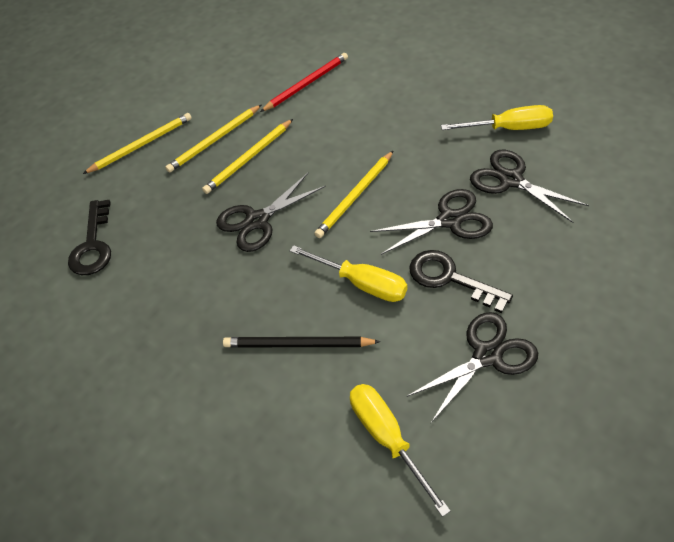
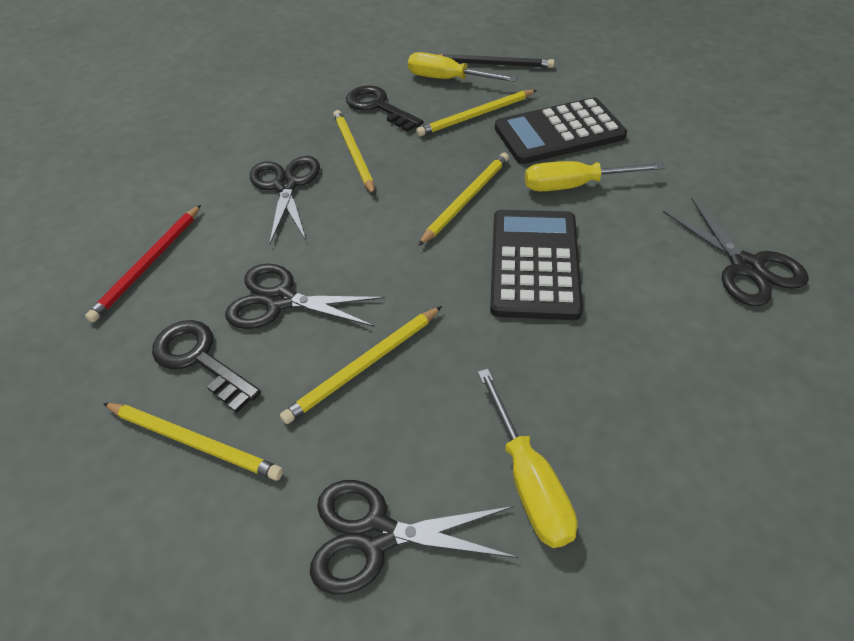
black calculator: 0 -> 2
yellow pencil: 4 -> 5

